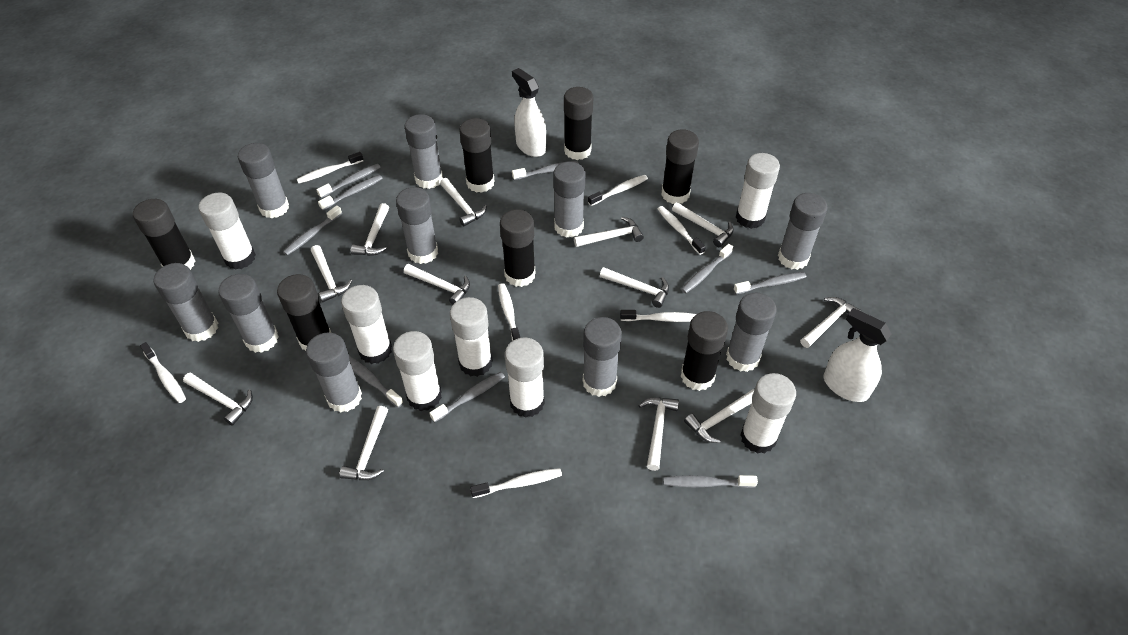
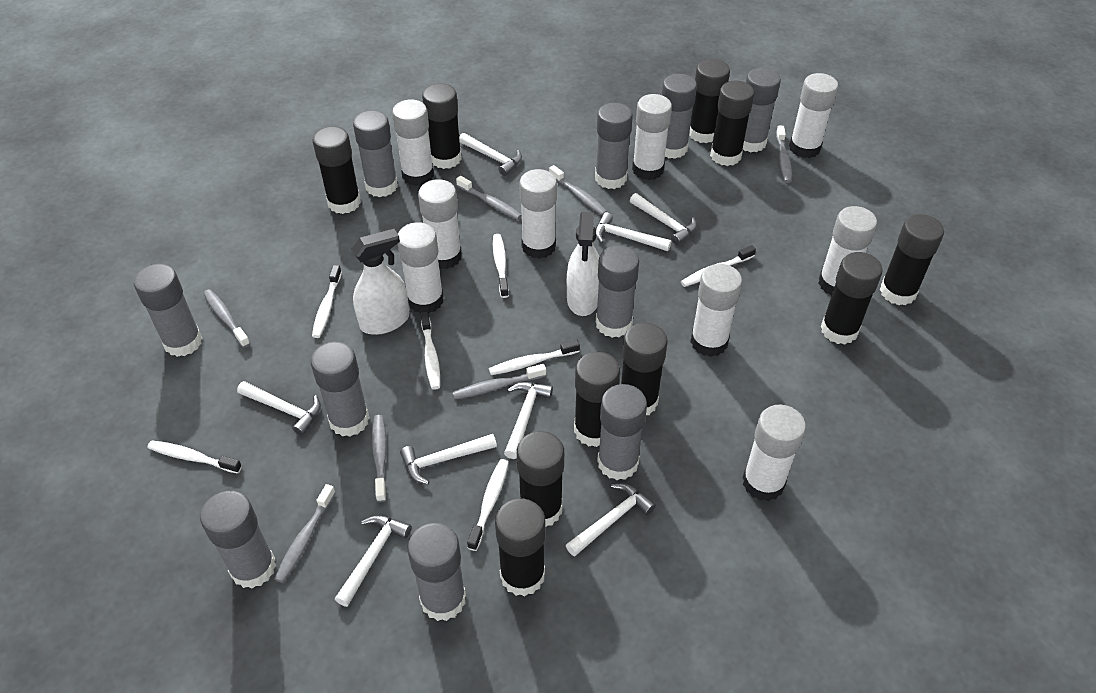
black glue stick: 7 -> 10
grey toothbrush: 9 -> 7
white glue stick: 7 -> 9
white hammer: 12 -> 8

